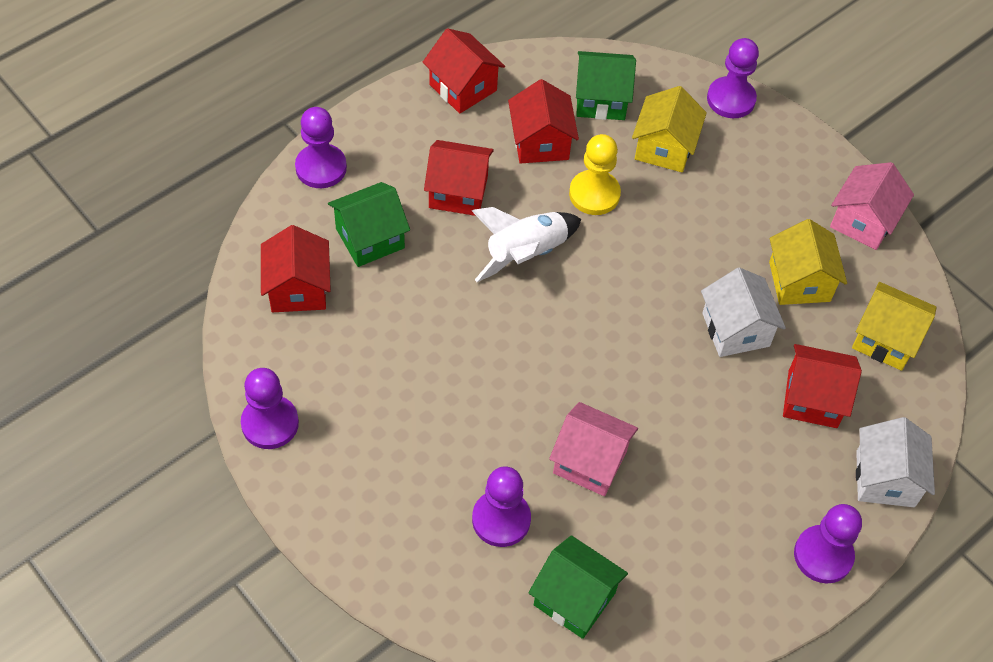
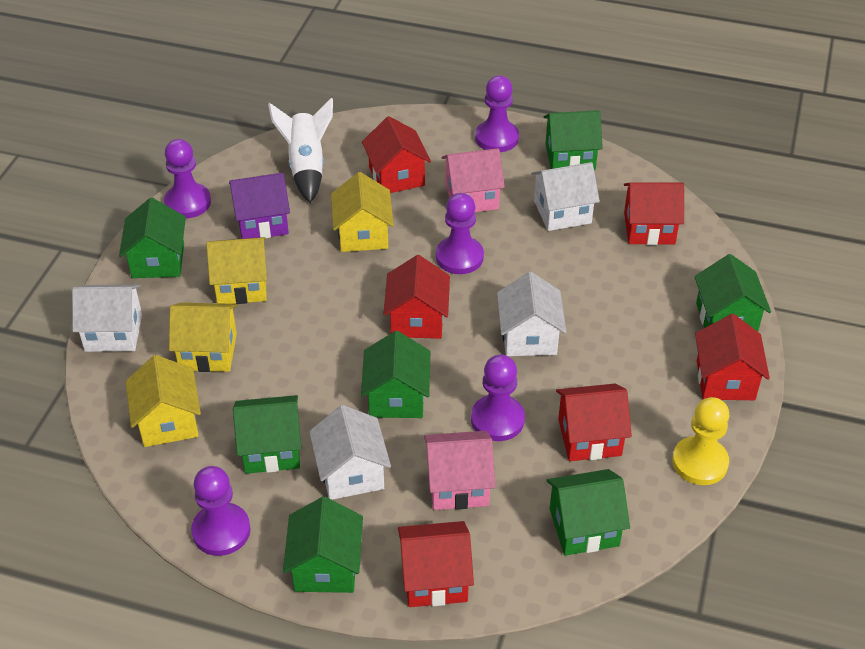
green house: 3 -> 7
purple house: 0 -> 1
red house: 5 -> 6
white house: 2 -> 4
yellow house: 3 -> 4

